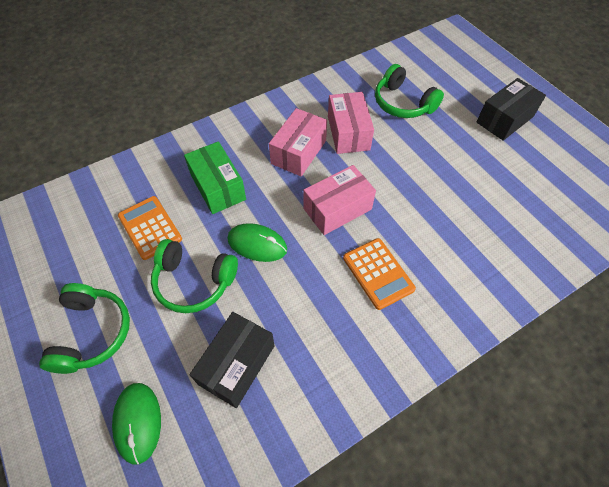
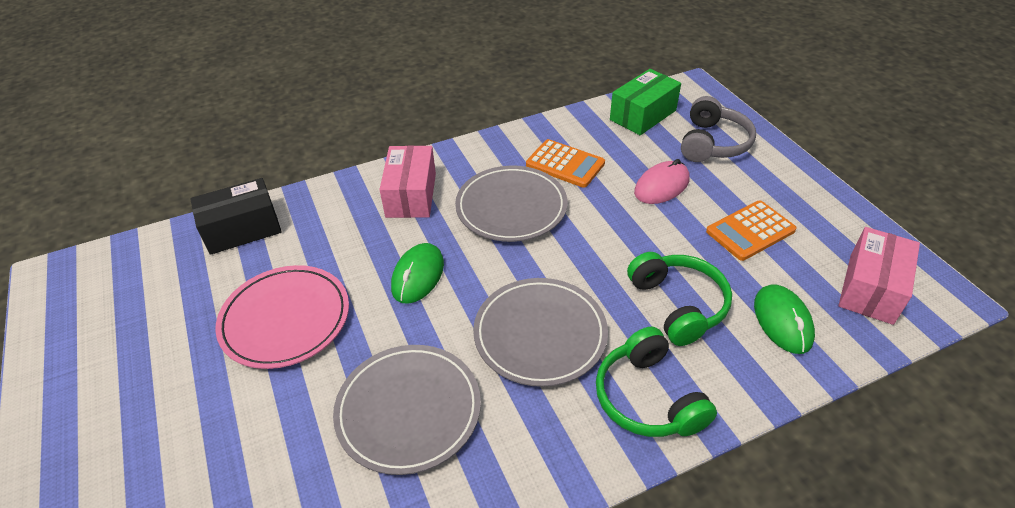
black box: 2 -> 1
green headphones: 3 -> 2
grey headphones: 0 -> 1
grey plate: 0 -> 3
pink box: 3 -> 2
pink mouse: 0 -> 1
pink plate: 0 -> 1

